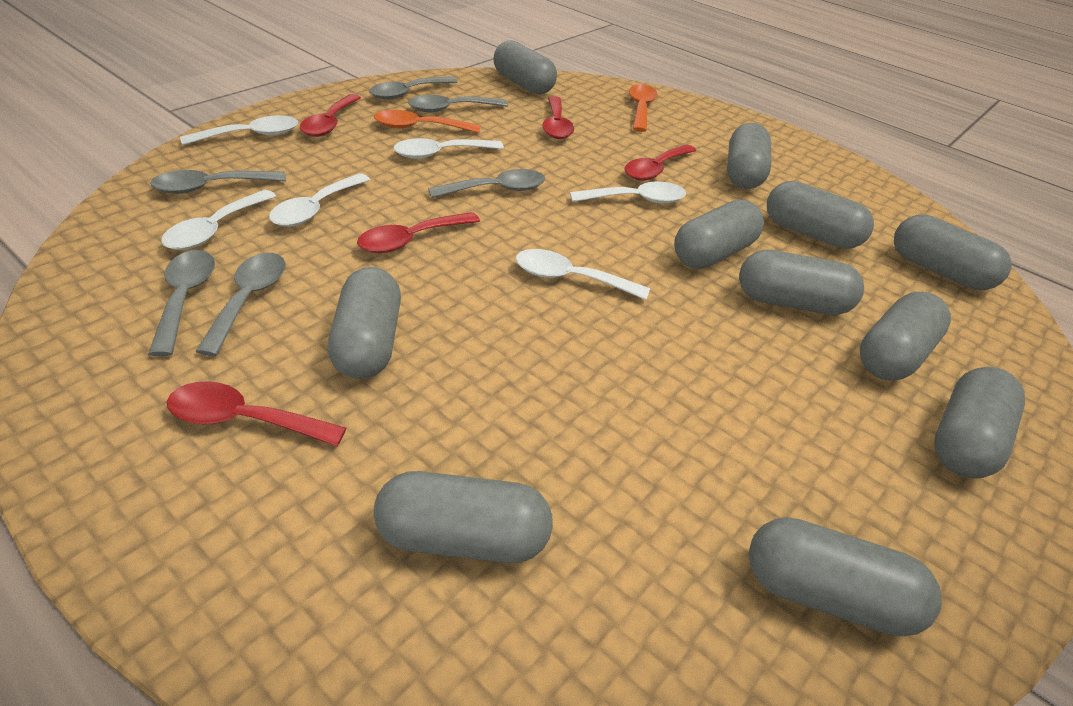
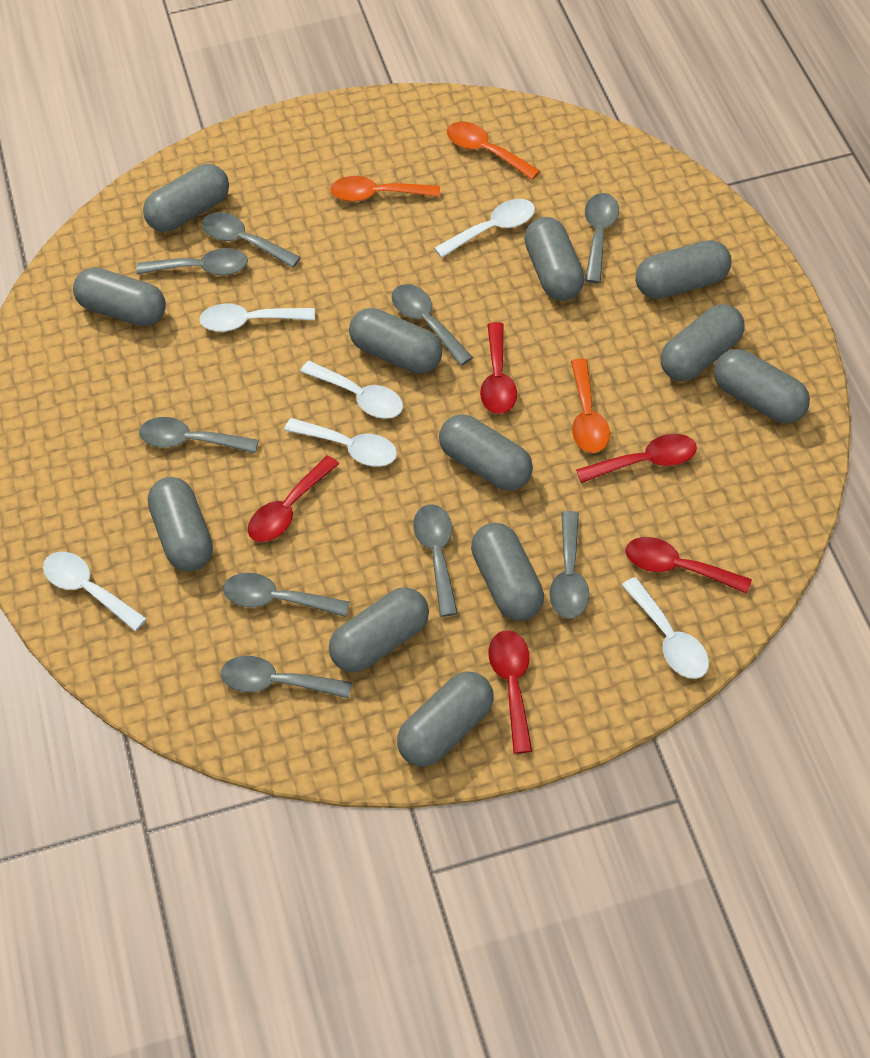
grey capsule: 11 -> 12
grey spoon: 6 -> 9
orange spoon: 2 -> 3

